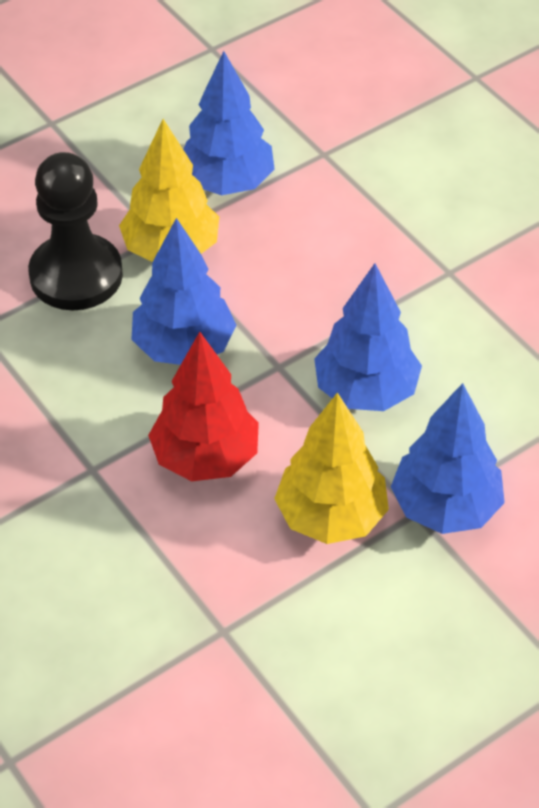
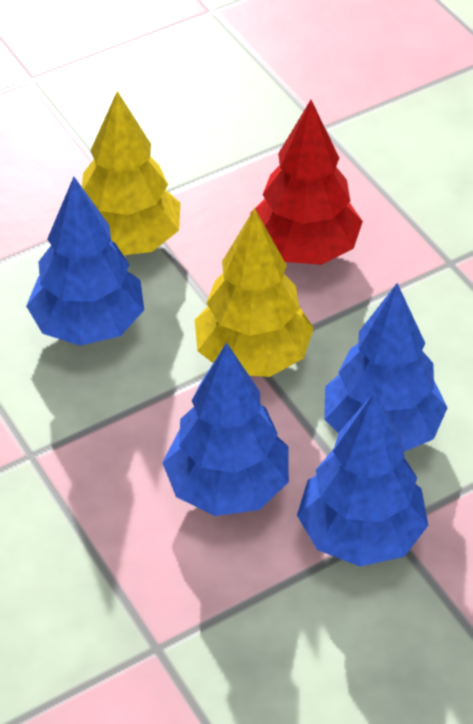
black pawn: 1 -> 0

